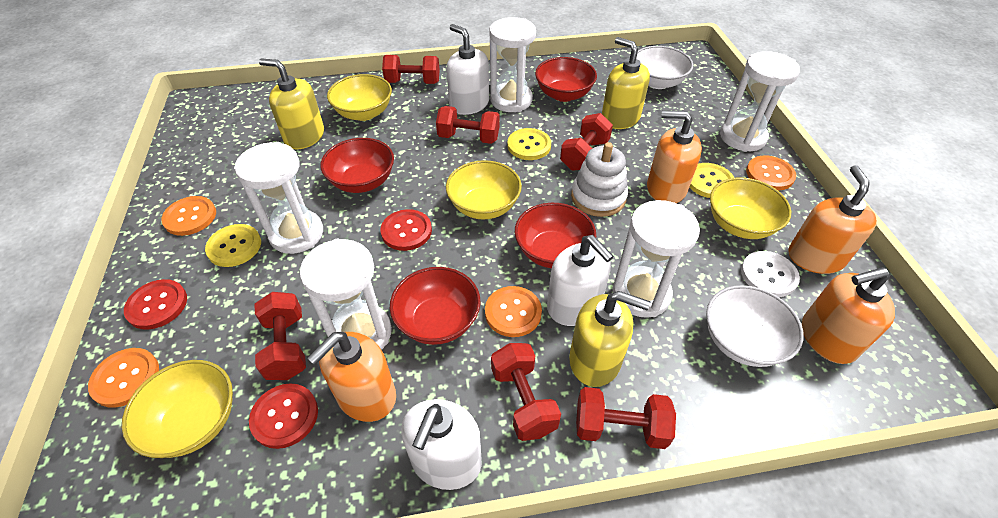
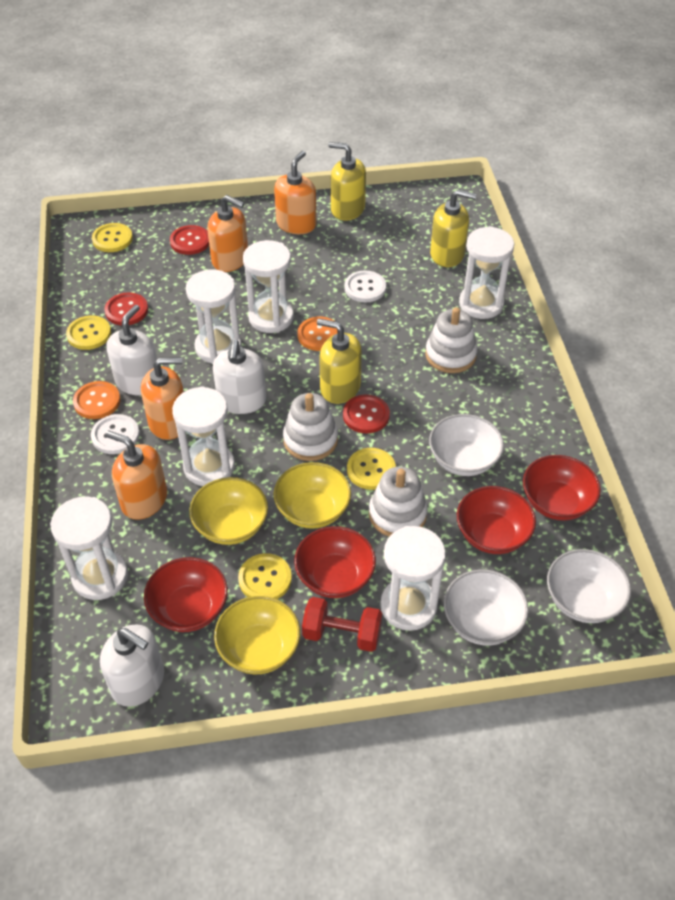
orange button: 4 -> 2
red dumbbell: 6 -> 1
white bowl: 2 -> 3
white button: 1 -> 2
white hourglass: 5 -> 6
white stacking toy: 1 -> 3
yellow bowl: 4 -> 3
yellow button: 3 -> 4

